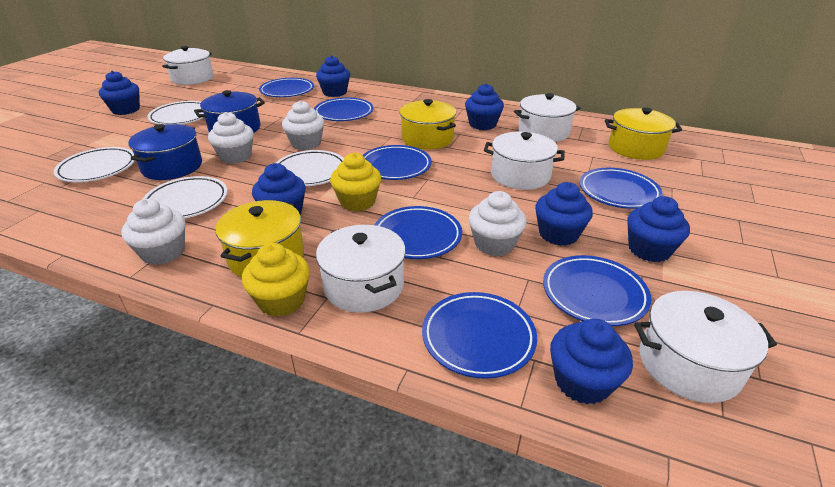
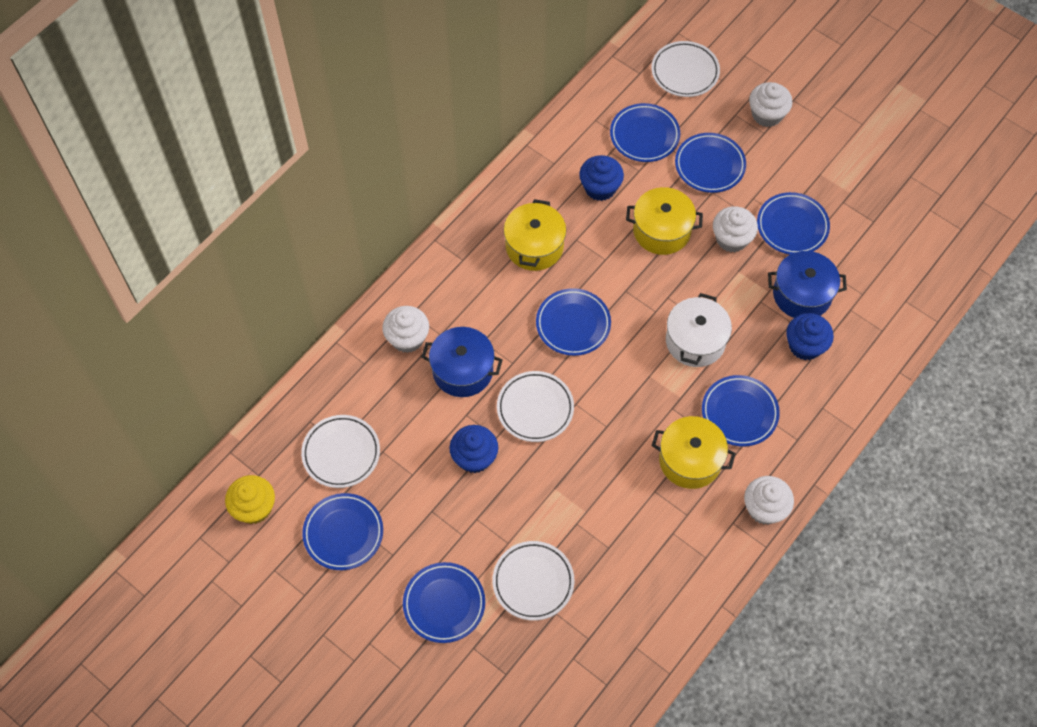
blue cupcake: 7 -> 3
white pot: 5 -> 1
yellow cupcake: 2 -> 1

